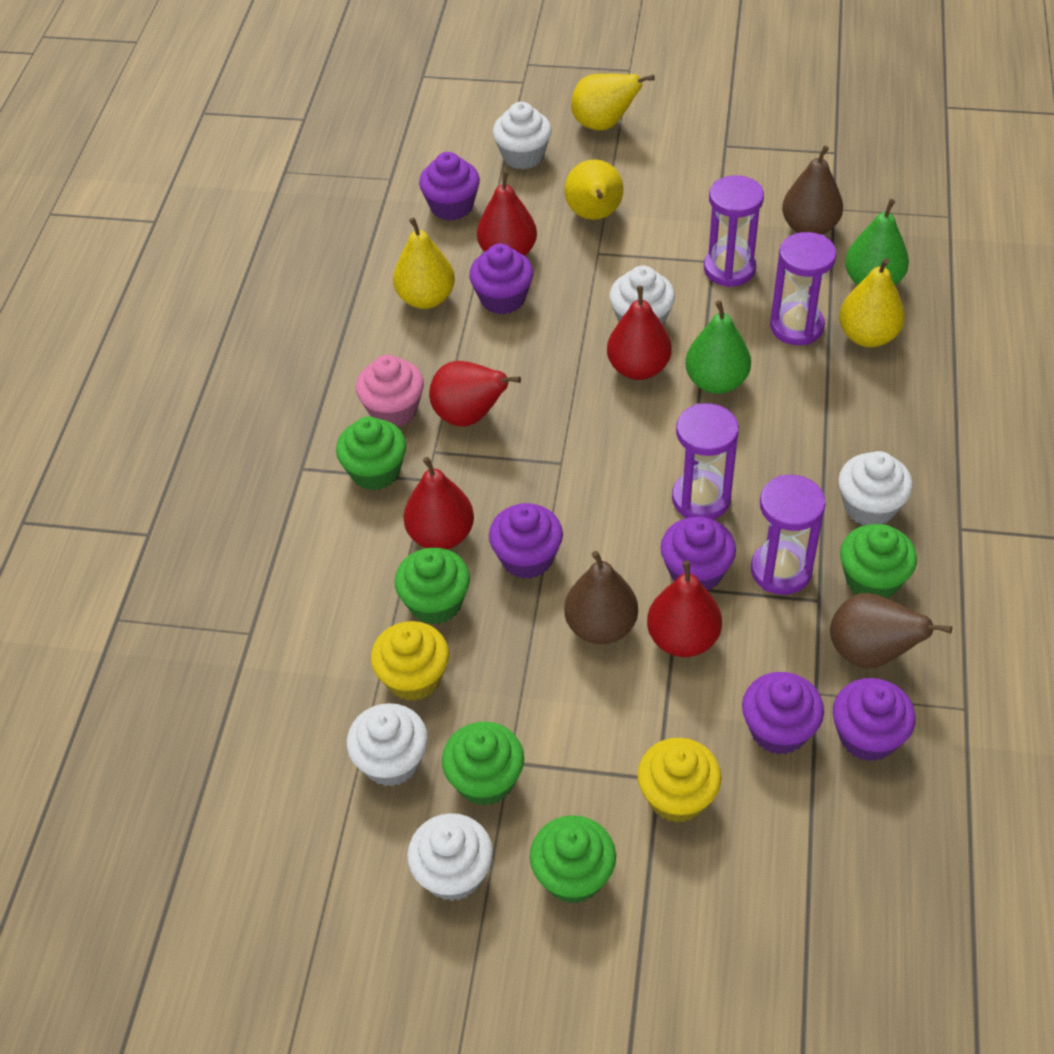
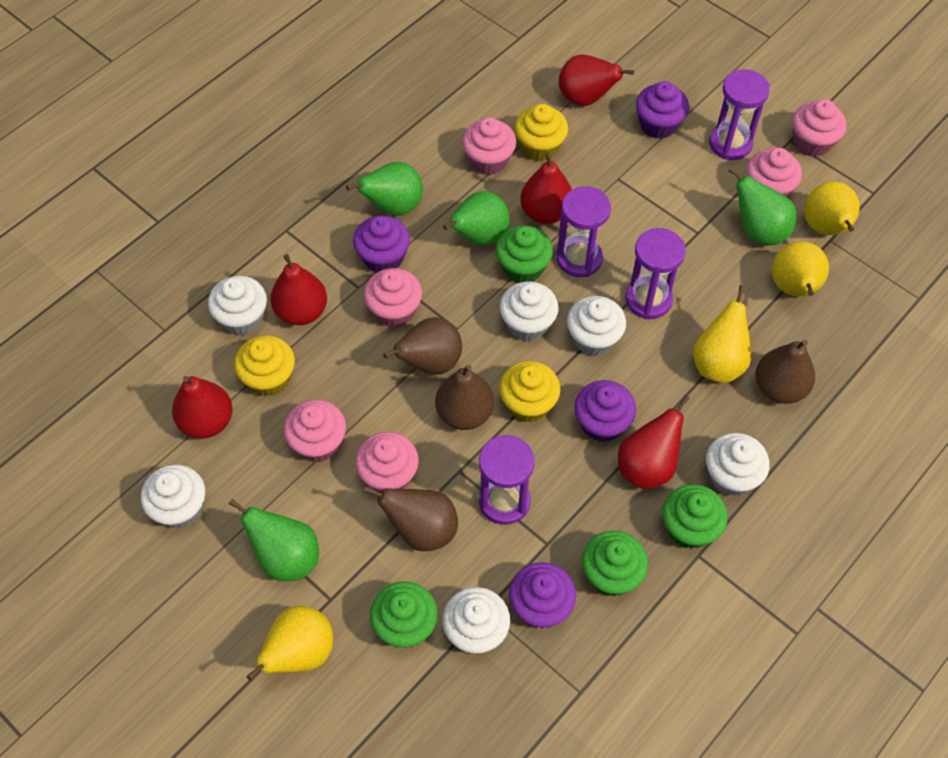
brown pear: 3 -> 4
green cupcake: 5 -> 4
green pear: 2 -> 4
pink cupcake: 1 -> 6
purple cupcake: 6 -> 4
white cupcake: 5 -> 6
yellow cupcake: 2 -> 3

